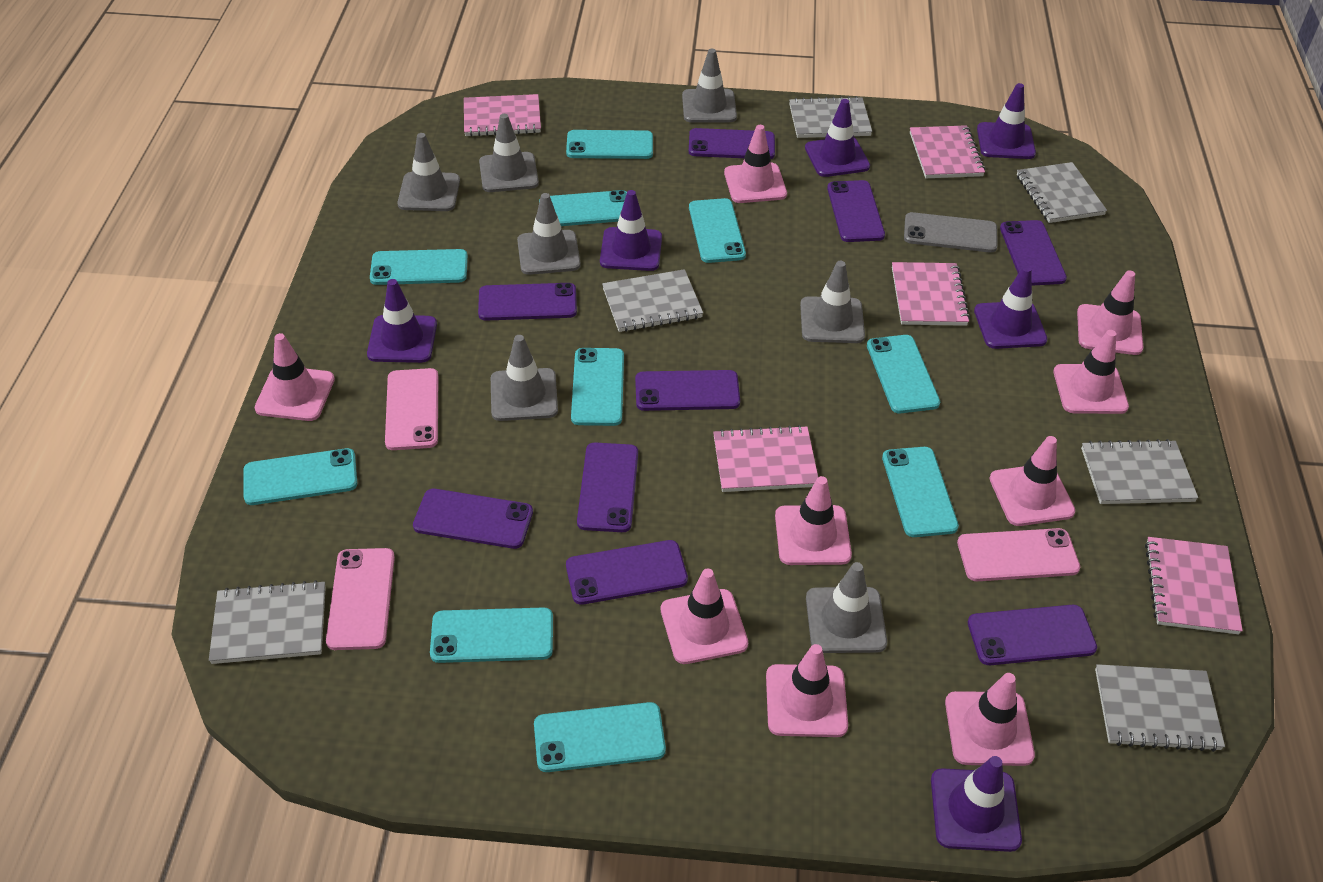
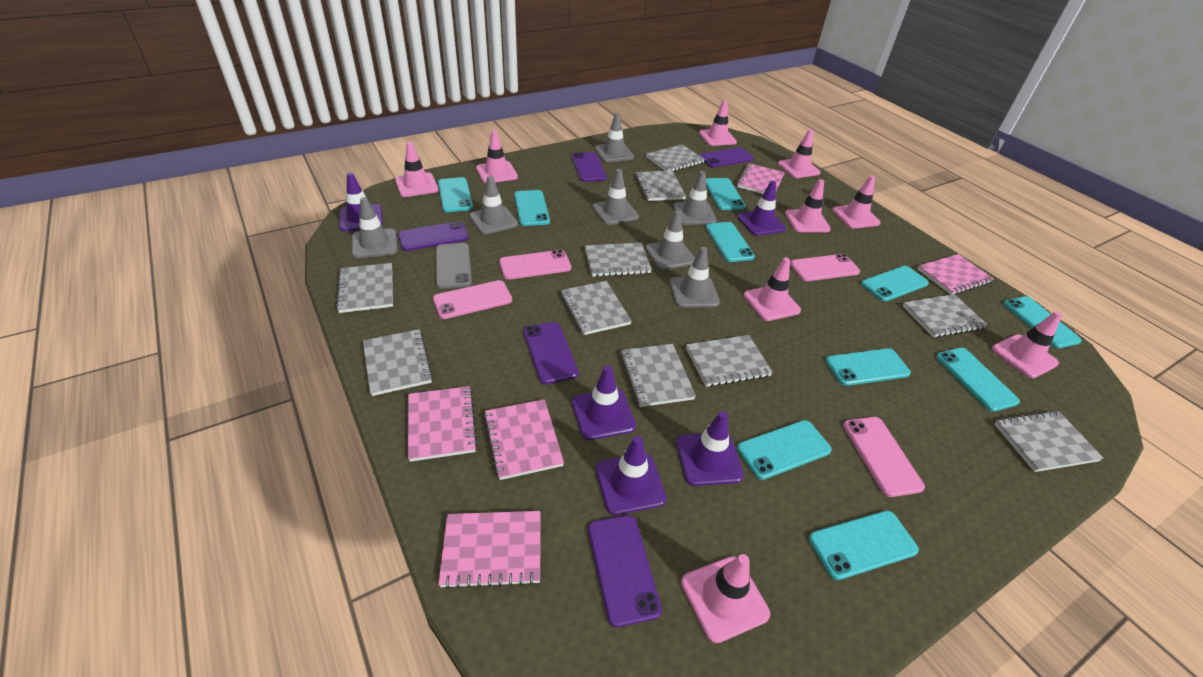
grey notebook: 6 -> 10
pink phone: 3 -> 4
purple phone: 9 -> 5
purple traffic cone: 6 -> 5

